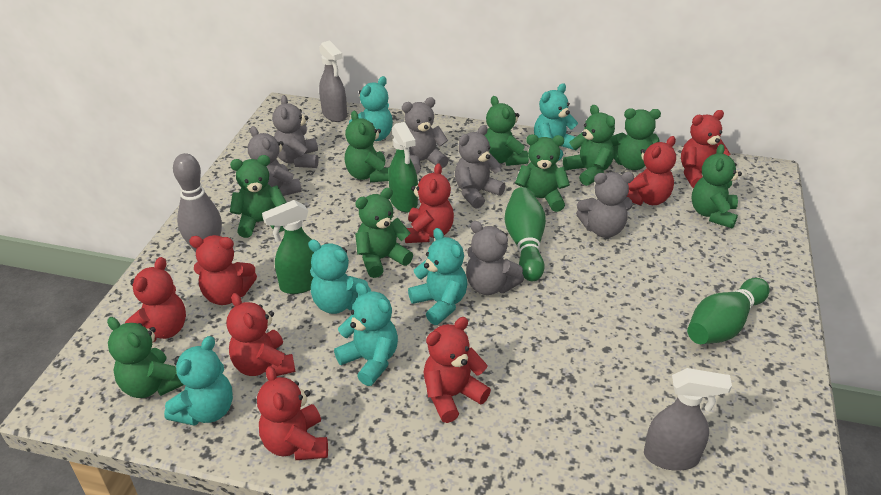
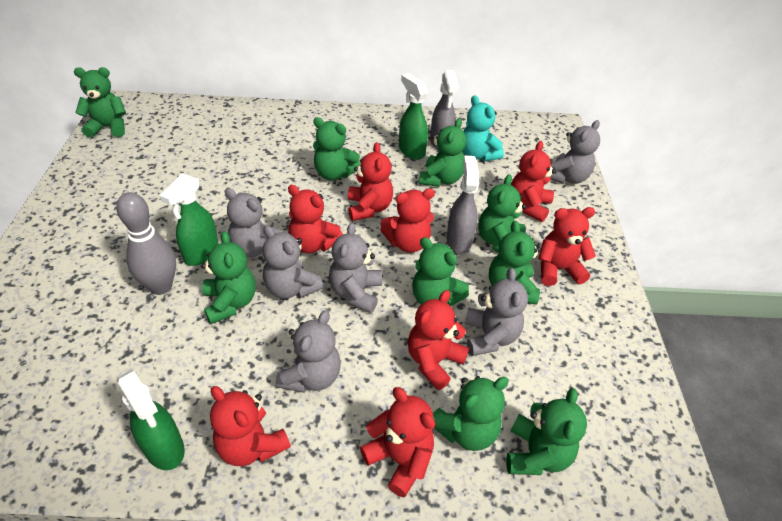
green bowling pin: 2 -> 0
green spray bottle: 2 -> 3
turquoise teddy bear: 6 -> 1

